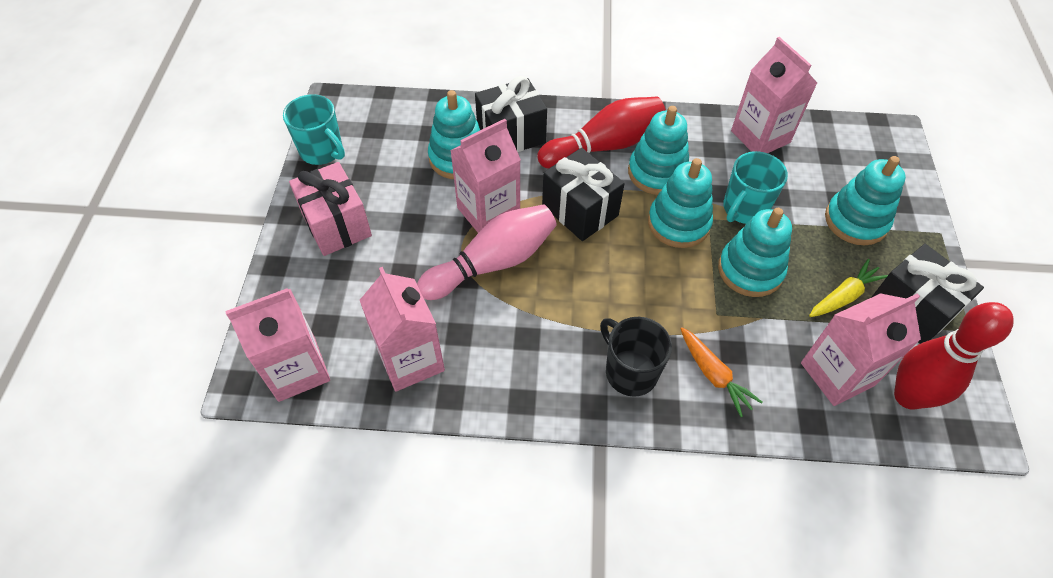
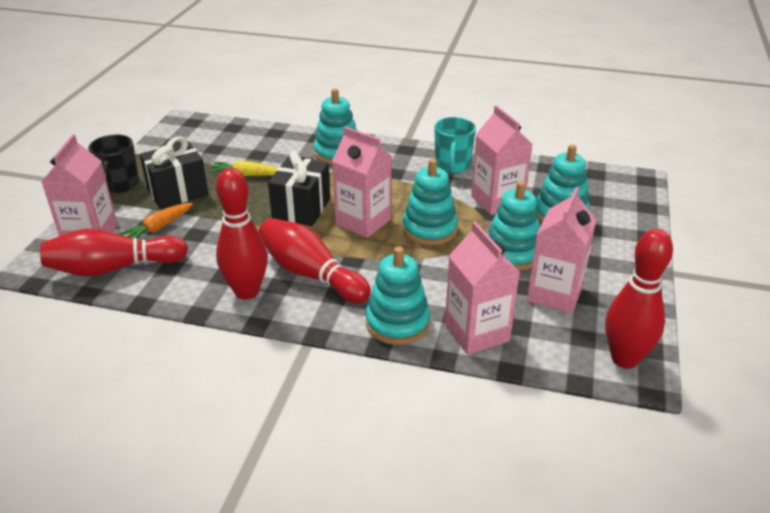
black gift: 3 -> 2
pink bowling pin: 1 -> 0
pink gift: 1 -> 0
red bowling pin: 2 -> 4
turquoise mug: 2 -> 1

